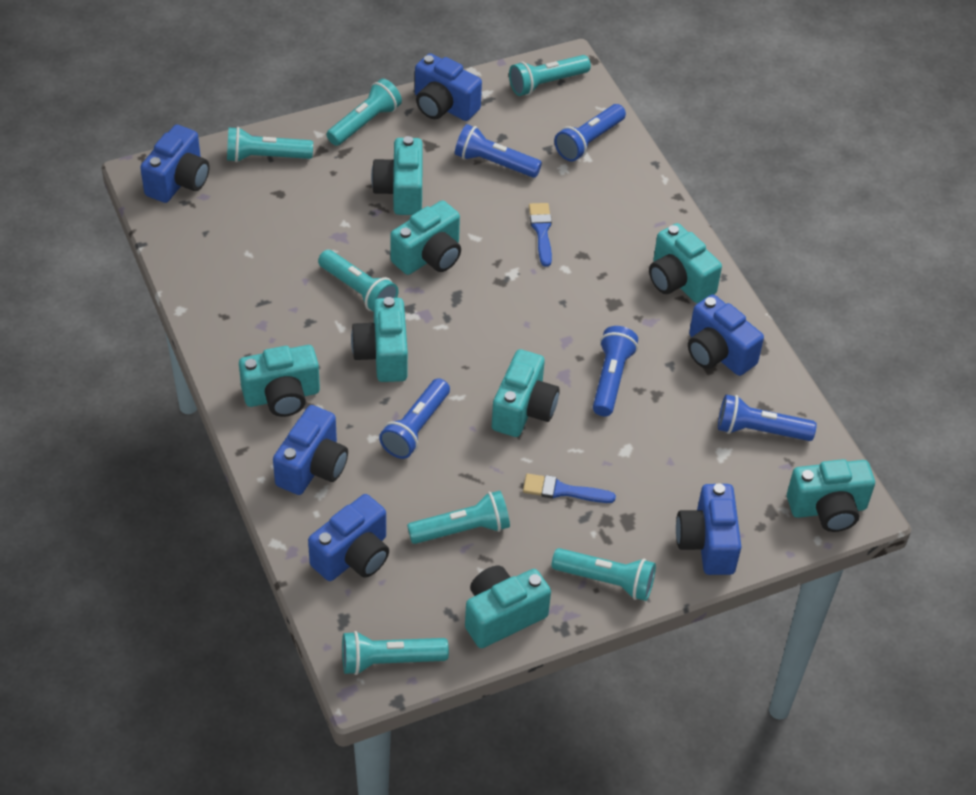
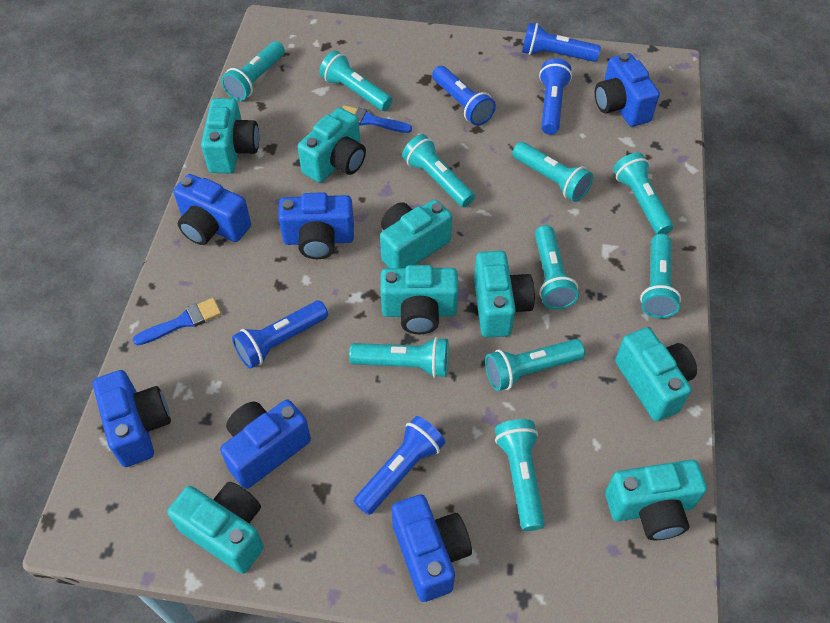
turquoise flashlight: 7 -> 10

